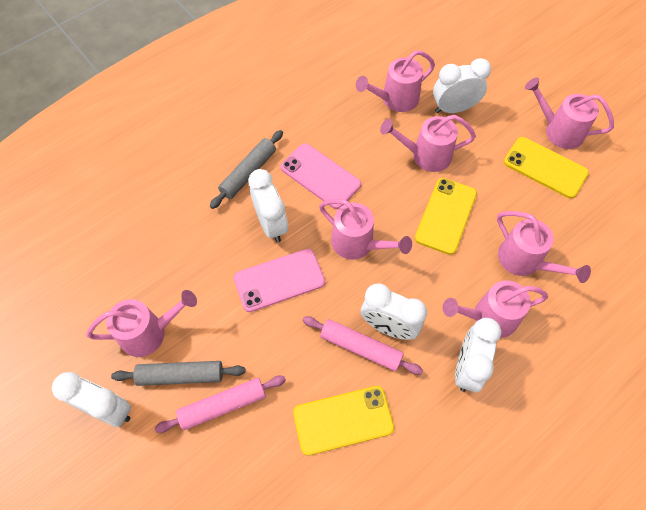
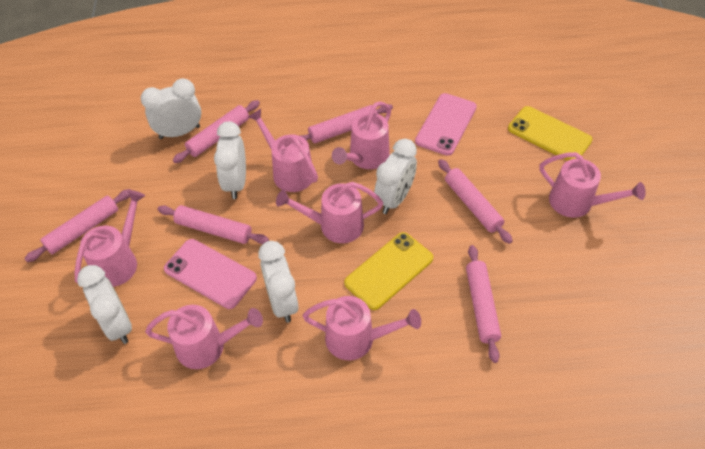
grey rolling pin: 2 -> 0
pink rolling pin: 2 -> 6
yellow phone: 3 -> 2

